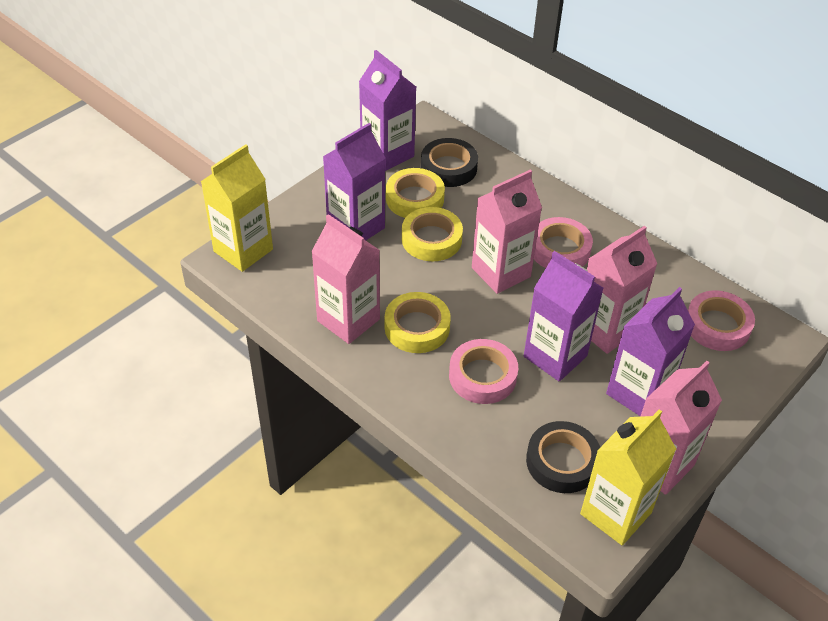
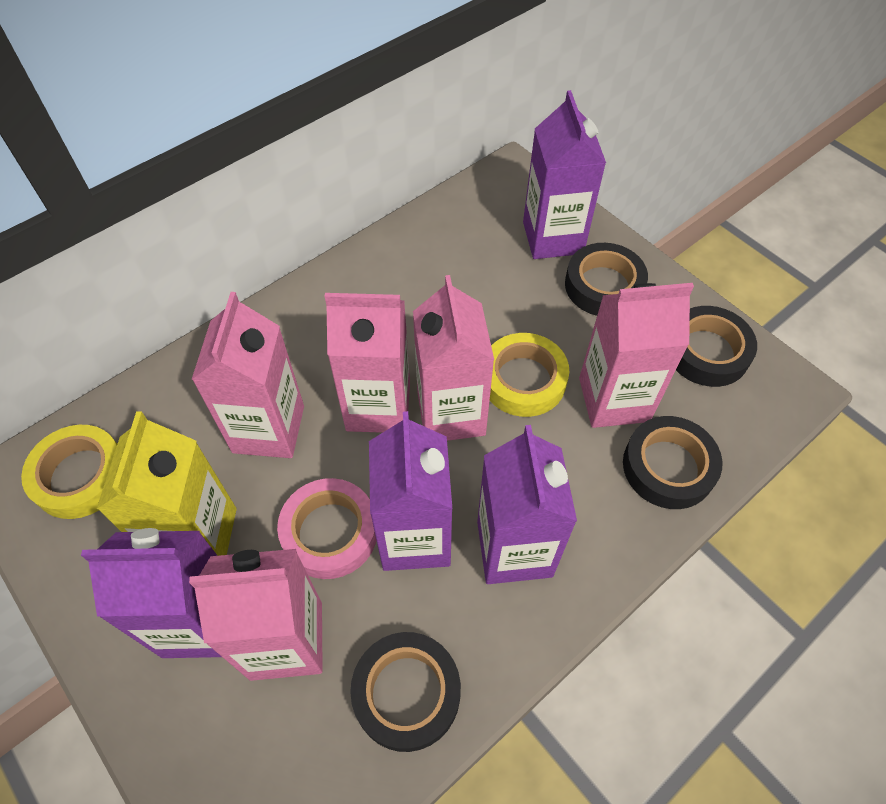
black tape: 2 -> 4
pink carton: 4 -> 5
pink tape: 3 -> 1
yellow carton: 2 -> 1
yellow tape: 3 -> 2

